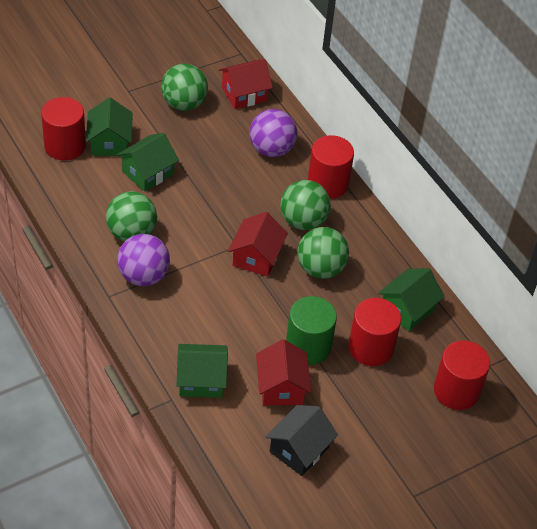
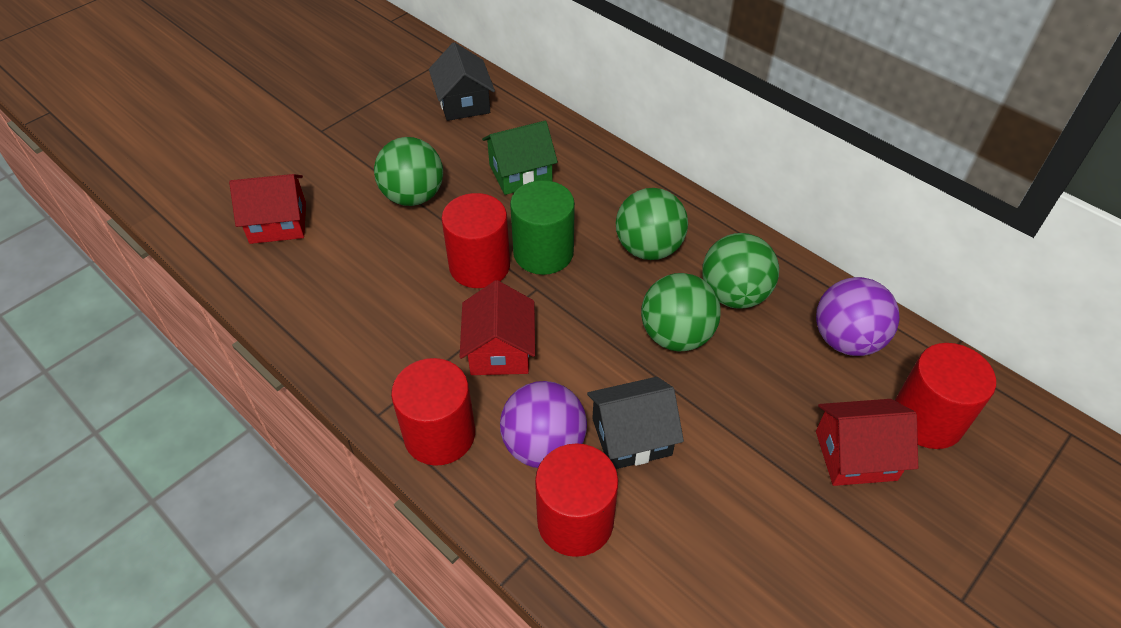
black house: 1 -> 2
green house: 4 -> 1

